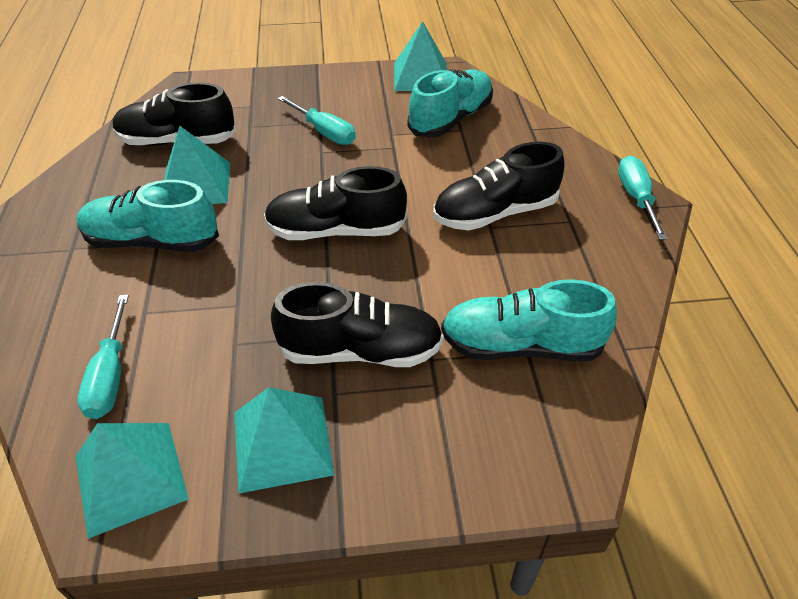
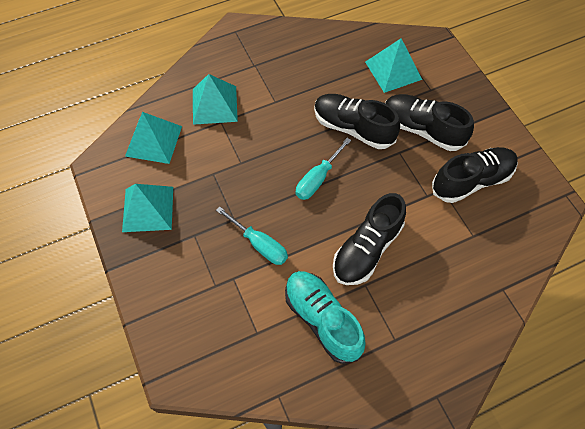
turquoise screwdriver: 3 -> 2
turquoise shoe: 3 -> 1

